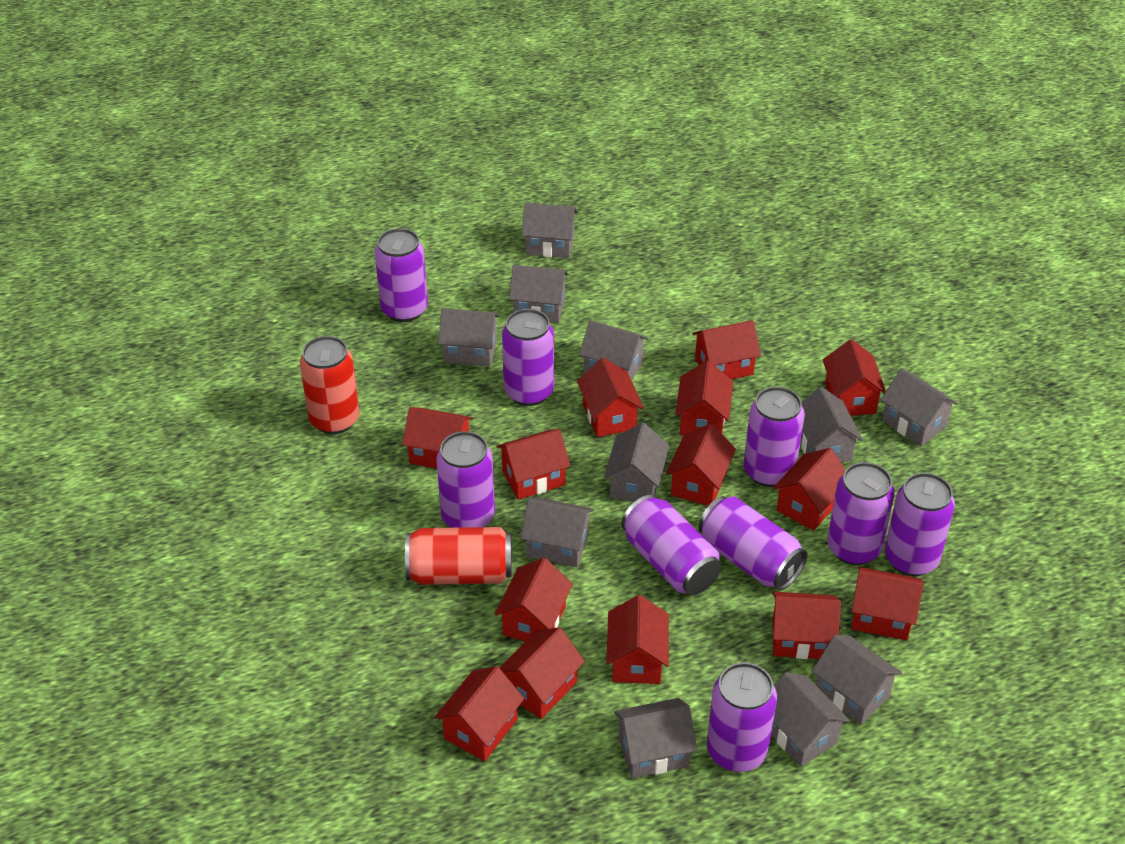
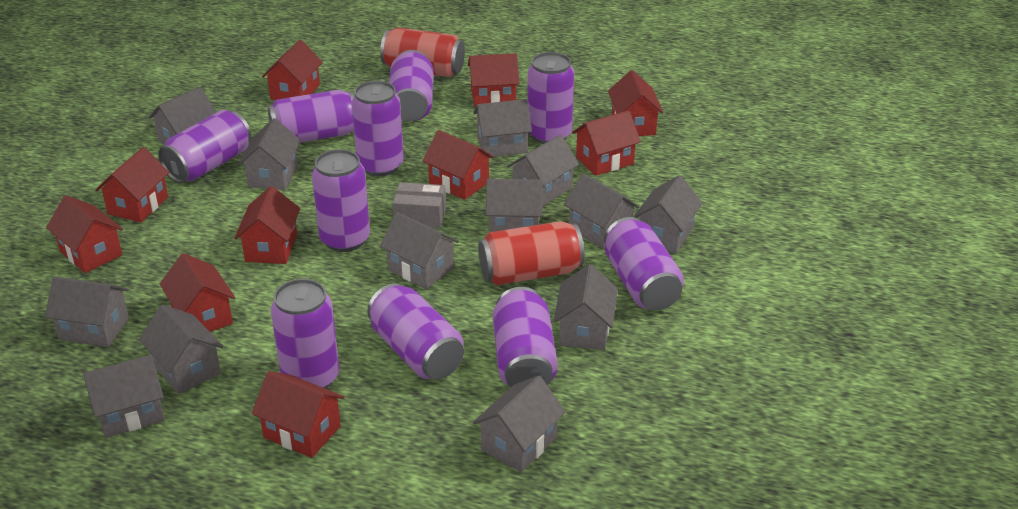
grey box: 0 -> 1
grey house: 11 -> 13
purple can: 9 -> 10
red house: 14 -> 10

